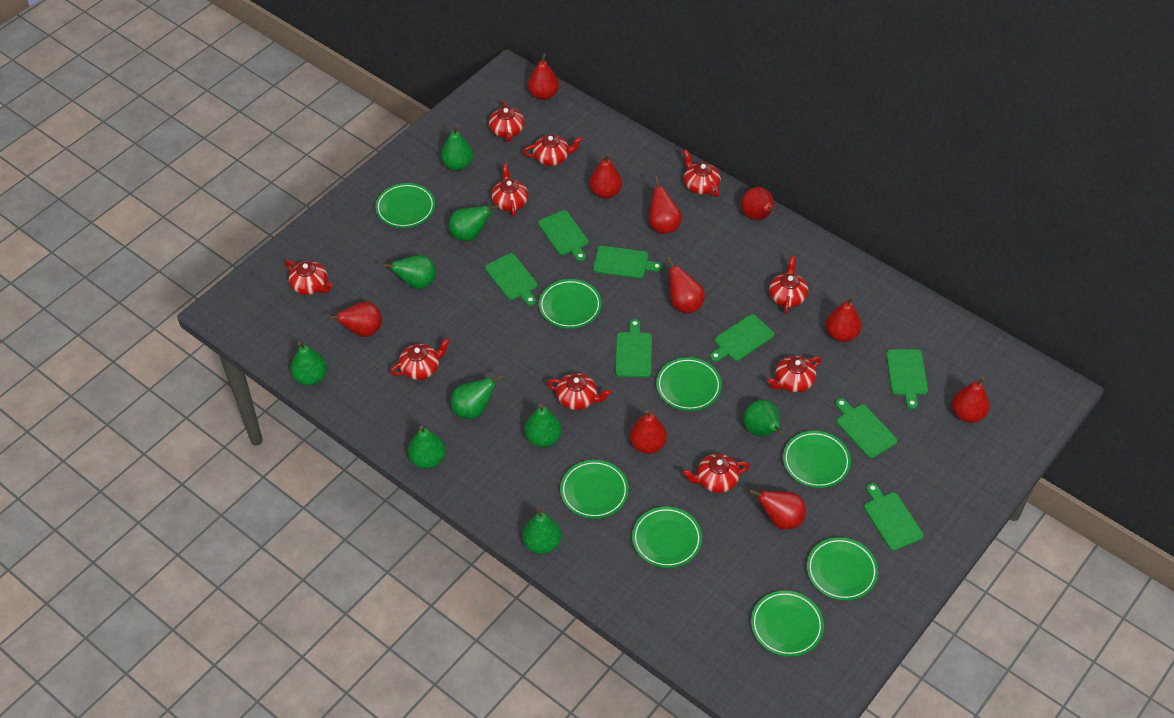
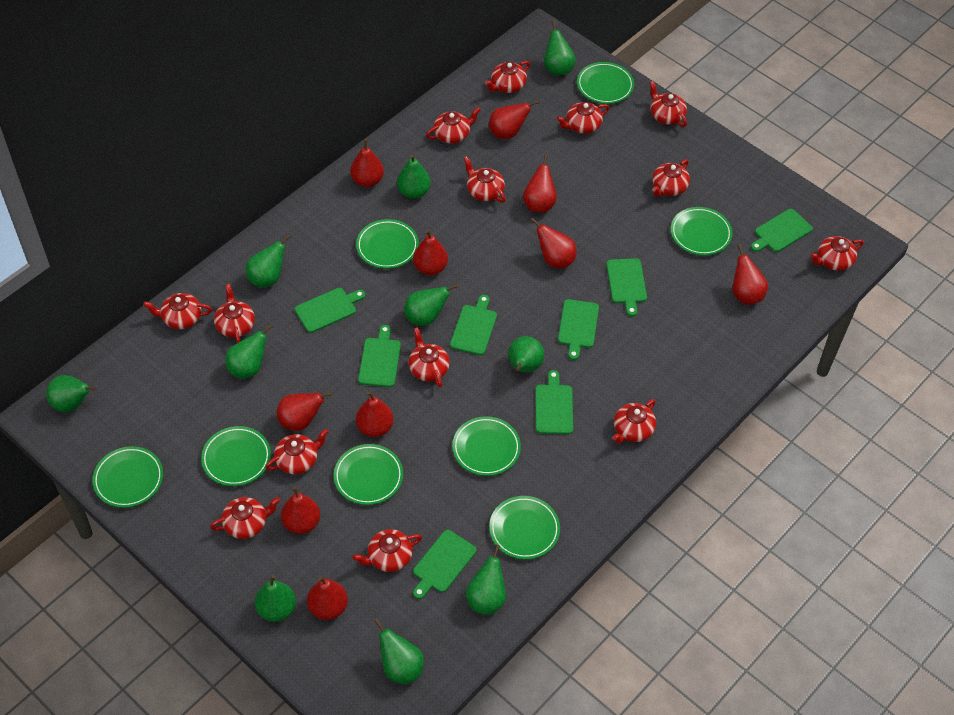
green pear: 9 -> 10
red teapot: 10 -> 14

